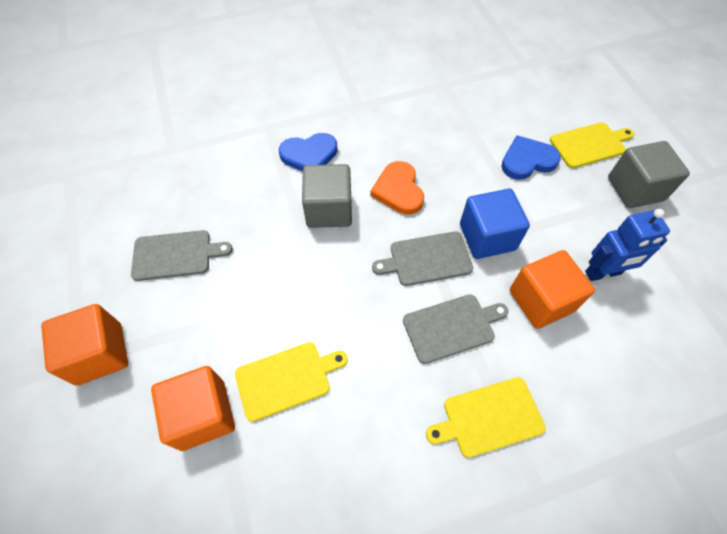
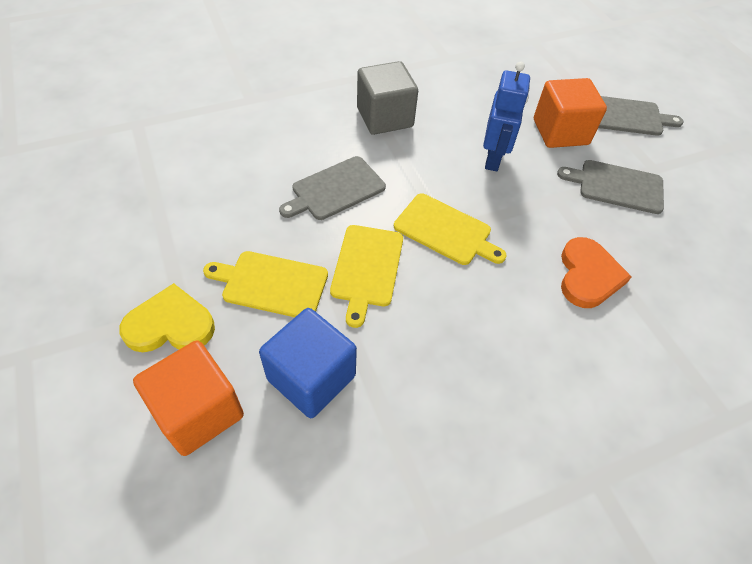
blue heart: 2 -> 0
grey cube: 2 -> 1
orange cube: 3 -> 2
yellow heart: 0 -> 1

